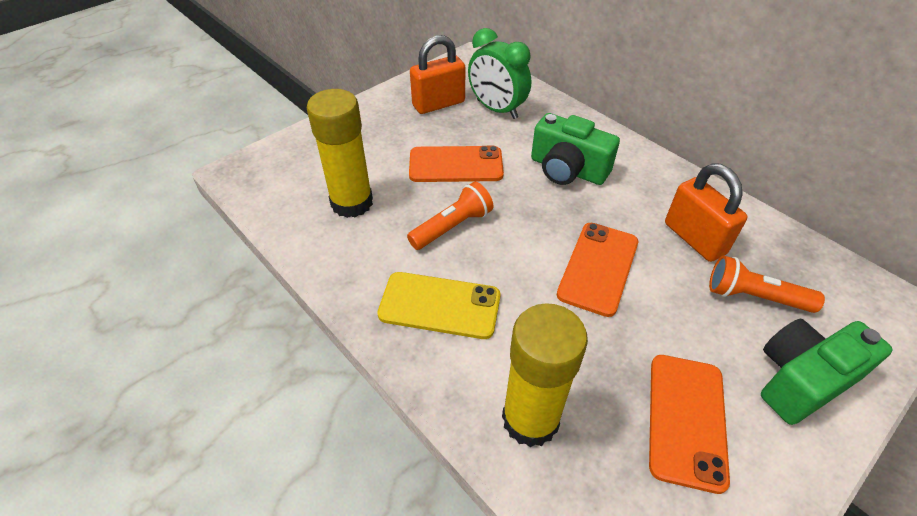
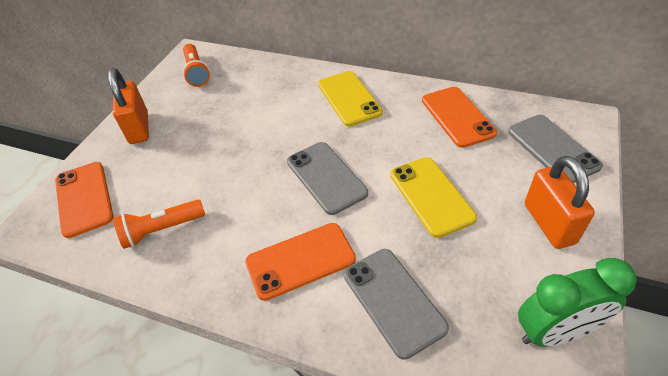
green camera: 2 -> 0
grey phone: 0 -> 3
yellow glue stick: 2 -> 0
yellow phone: 1 -> 2

